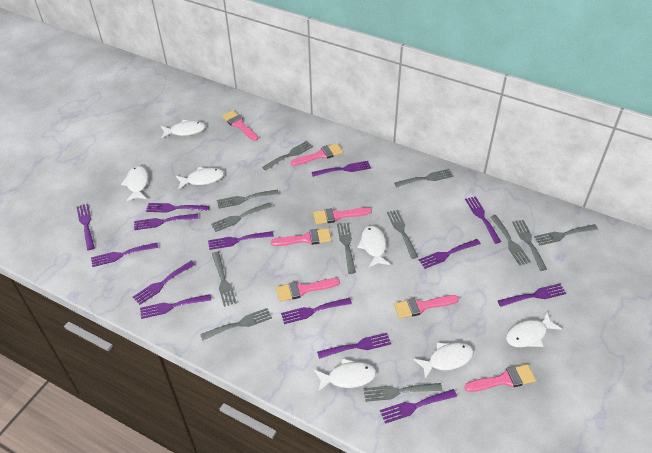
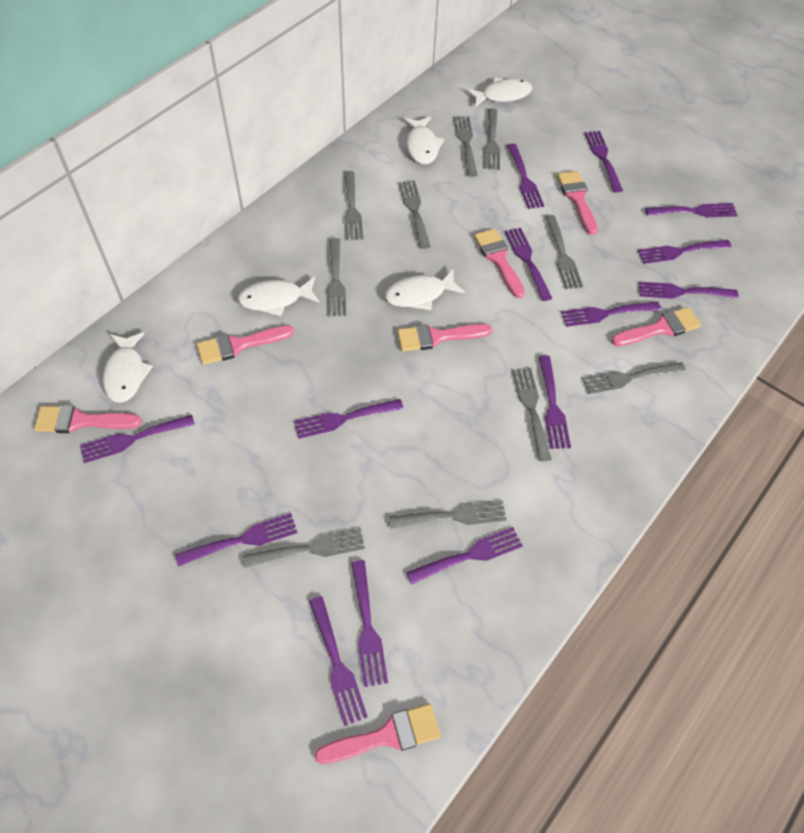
grey fork: 12 -> 10
white fish: 7 -> 5

